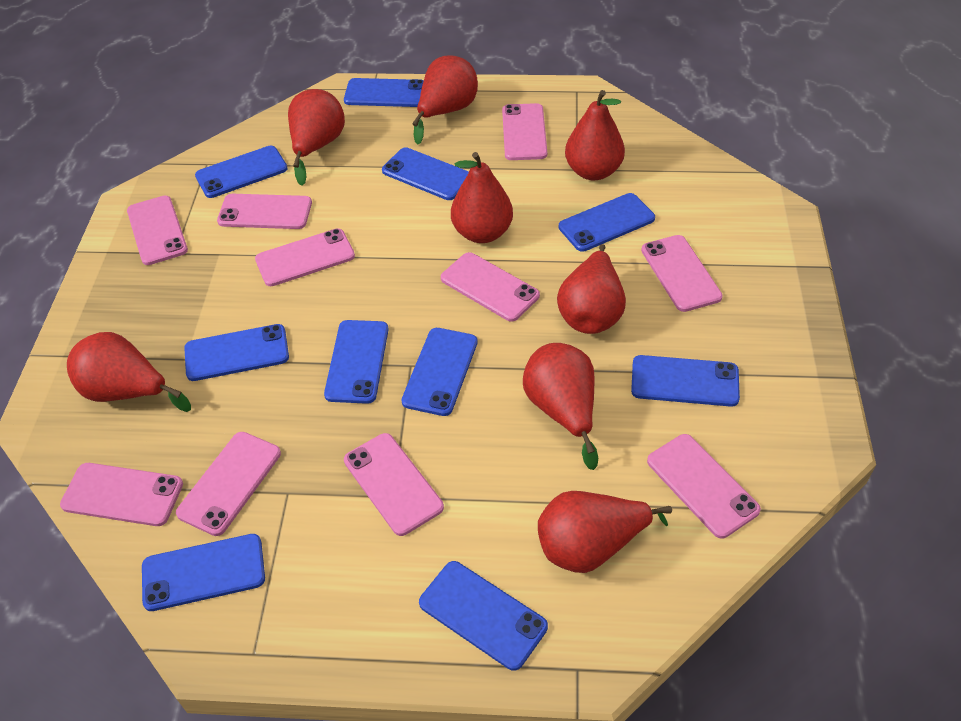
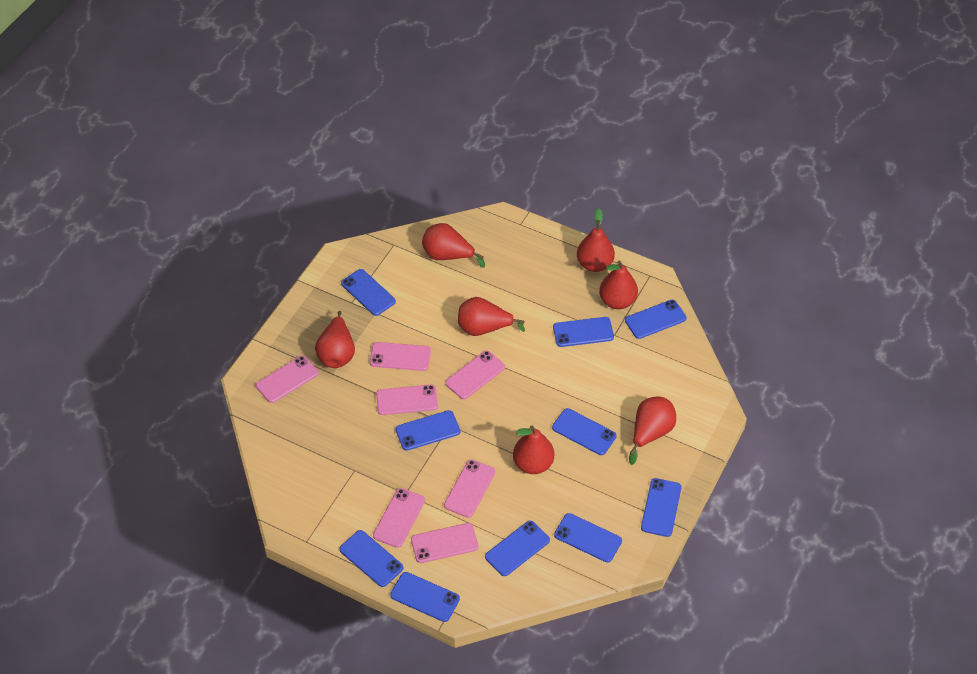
pink phone: 10 -> 7
red pear: 8 -> 7

